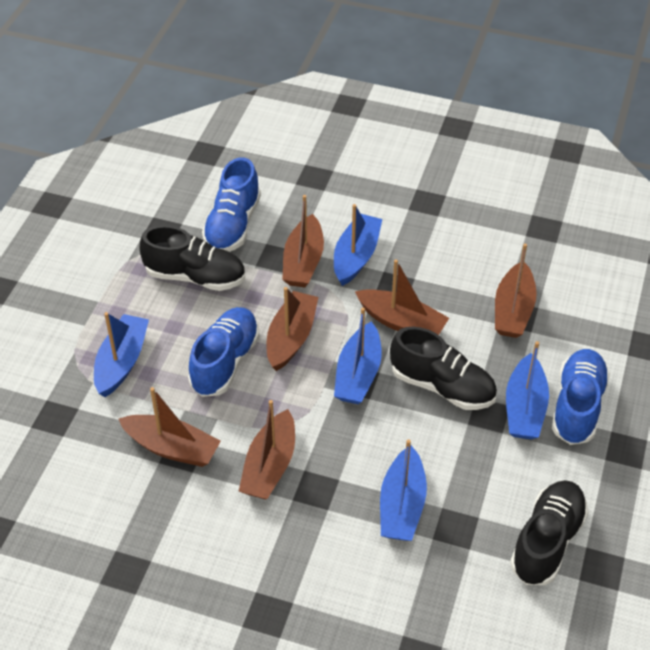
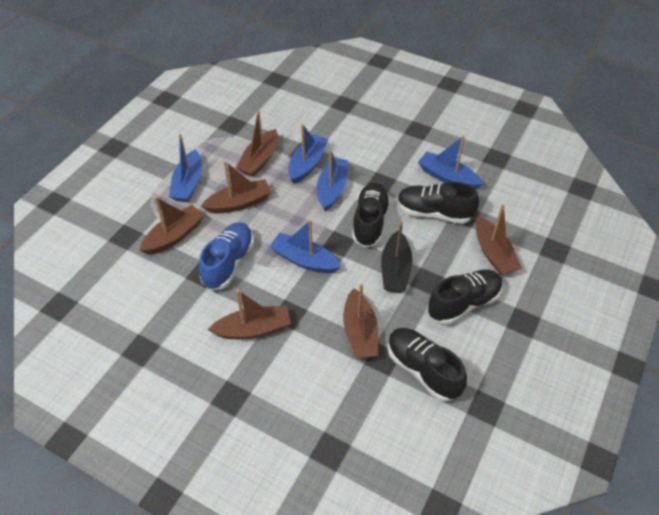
black boat: 0 -> 1
black shoe: 3 -> 4
blue shoe: 3 -> 1

